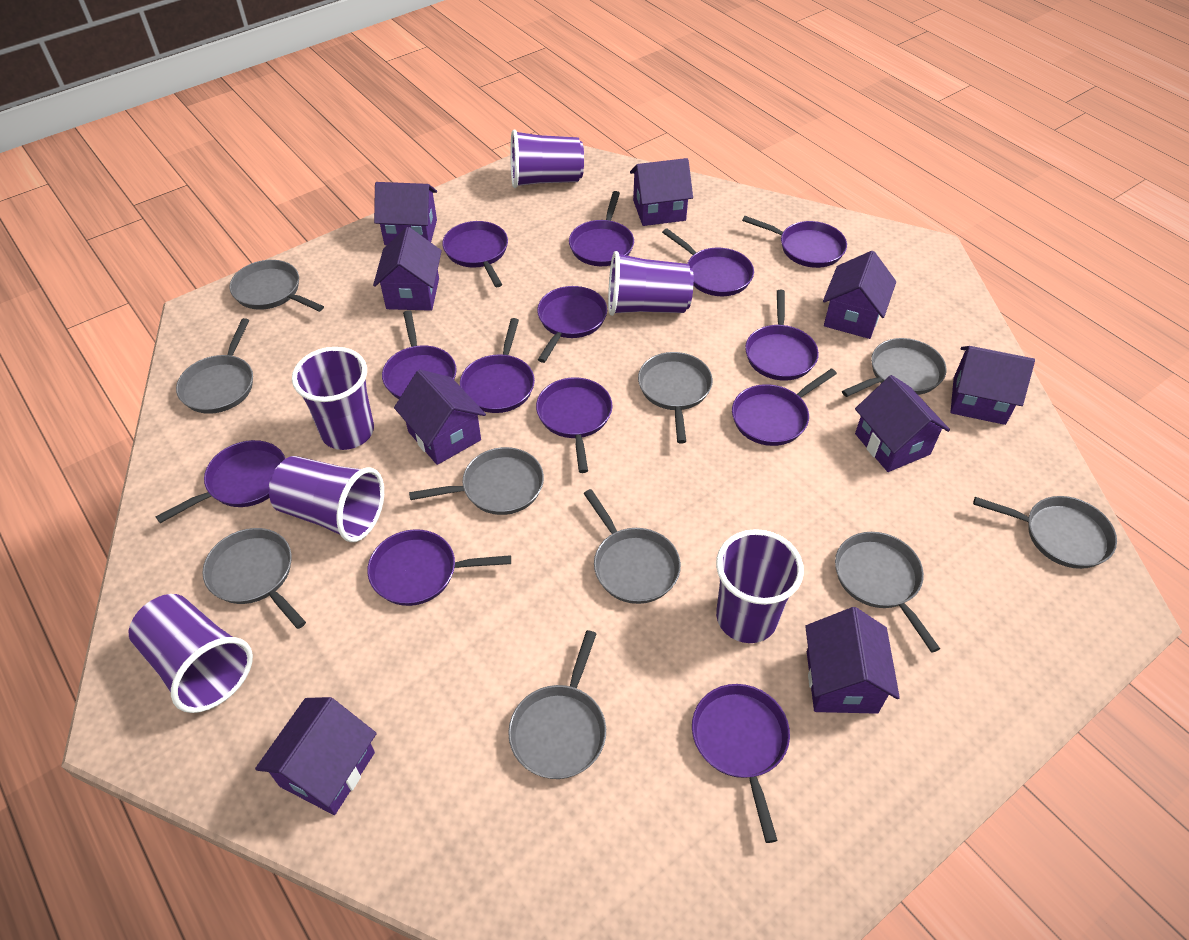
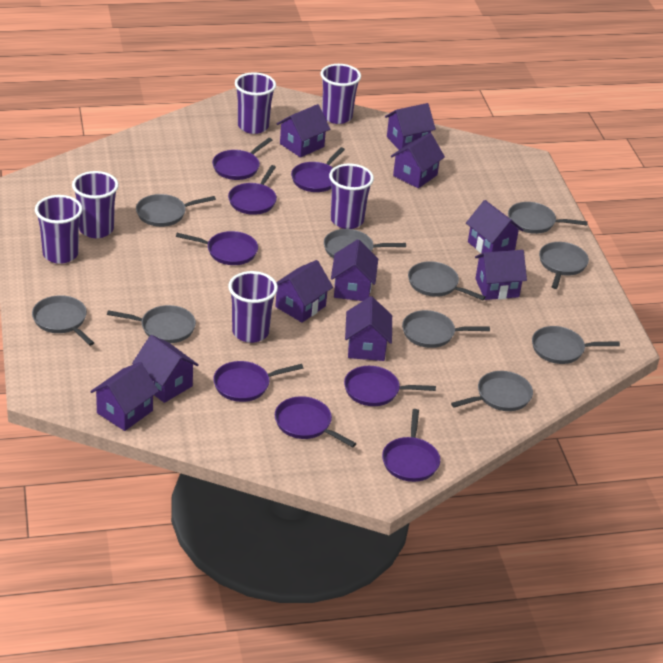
purple house: 9 -> 10
purple pan: 13 -> 8

